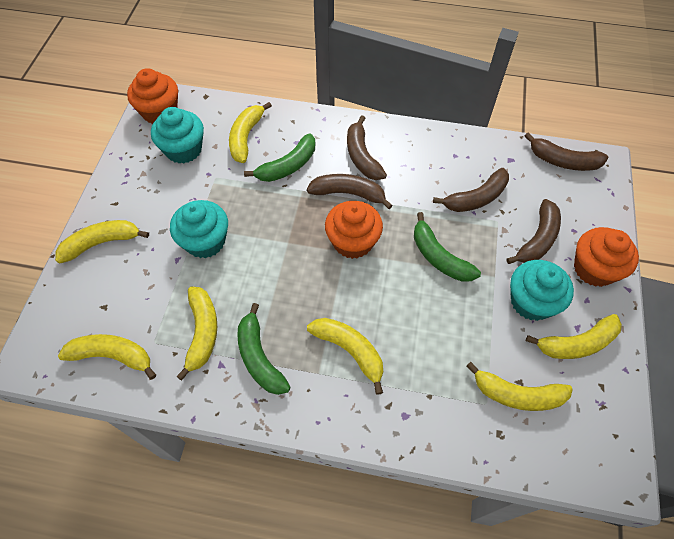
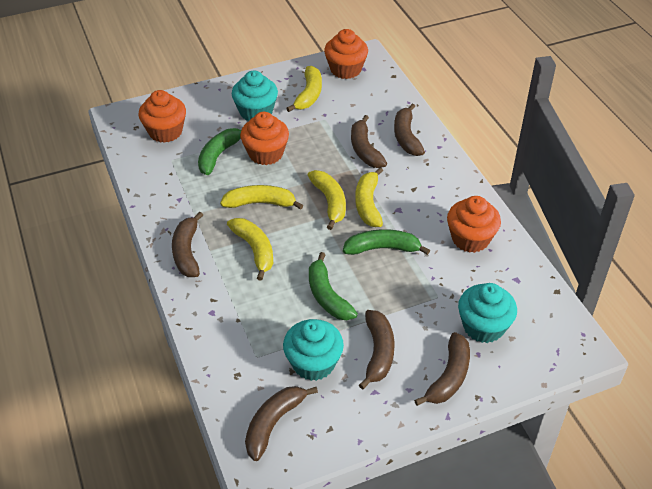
brown banana: 5 -> 6
orange cupcake: 3 -> 4
yellow banana: 7 -> 5

